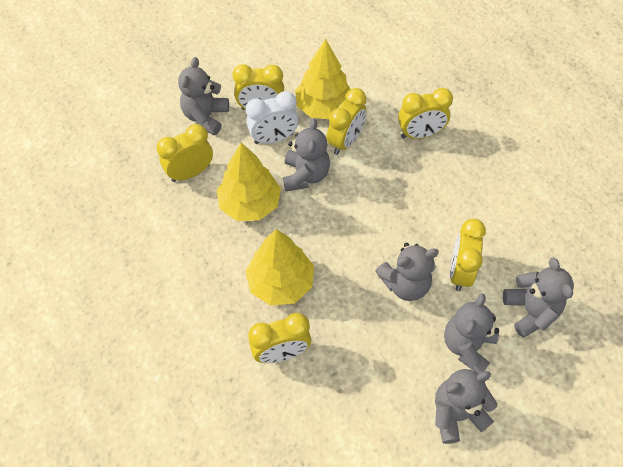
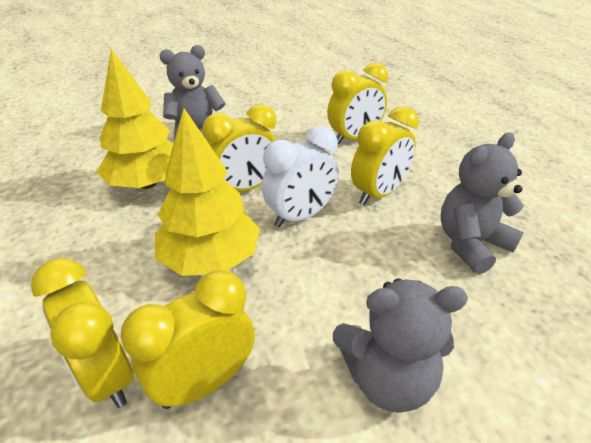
grey teddy bear: 6 -> 3
yellow clock: 6 -> 5
yellow tree: 3 -> 2

